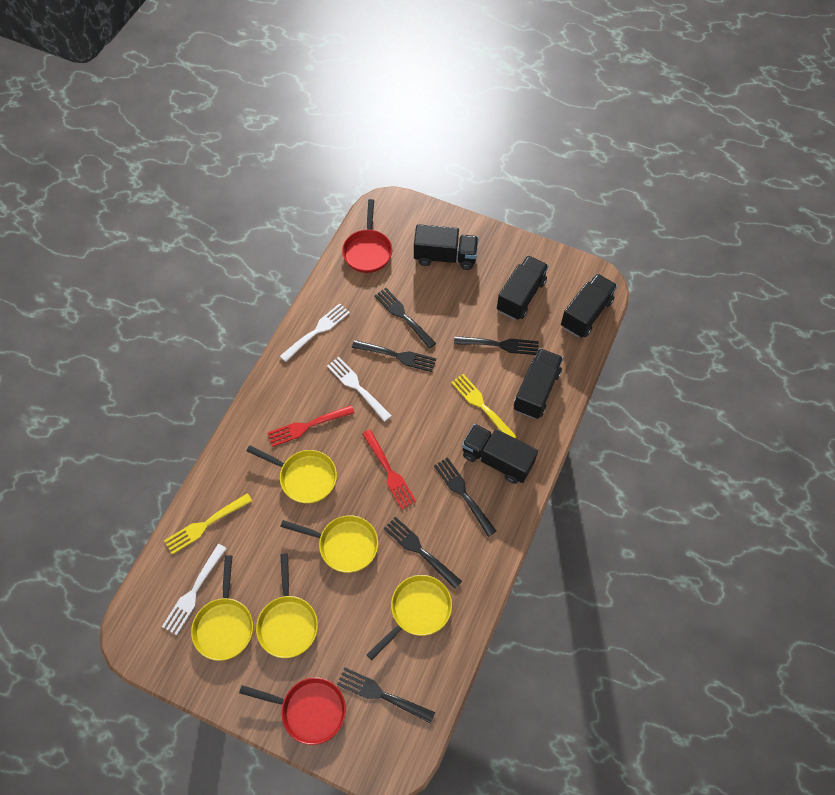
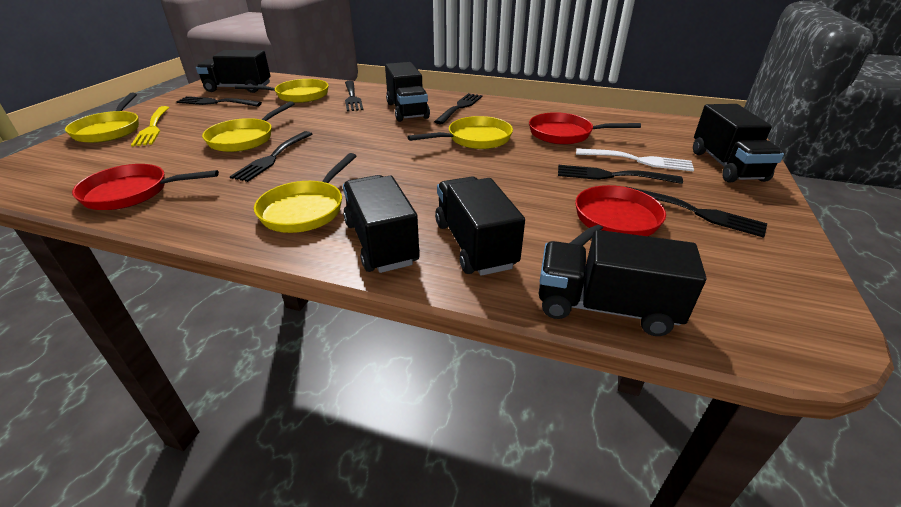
black truck: 5 -> 6
red fork: 2 -> 0
red pan: 2 -> 3
white fork: 3 -> 1
yellow fork: 2 -> 1

